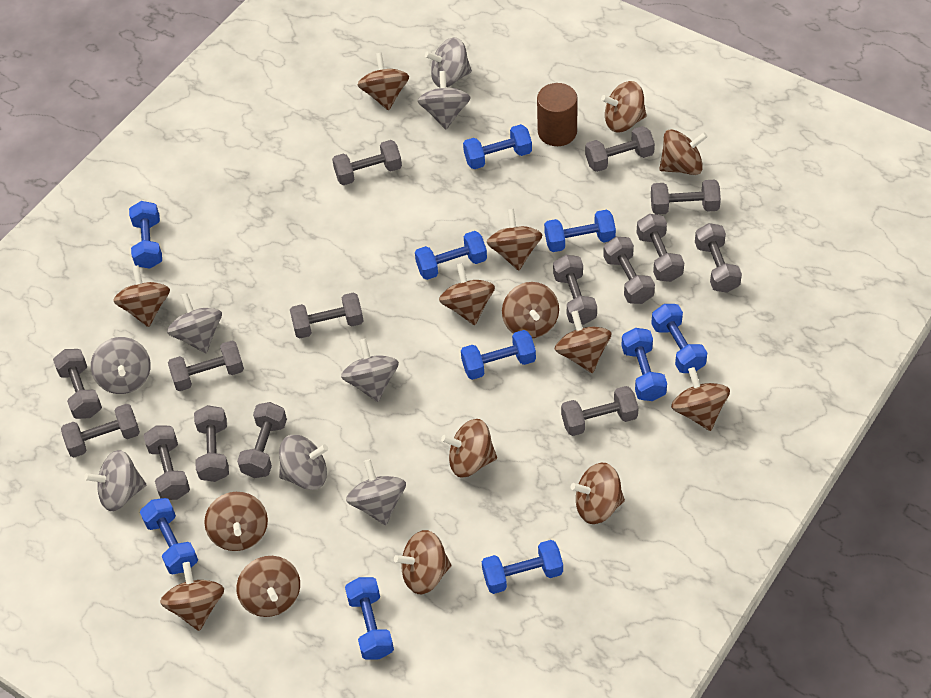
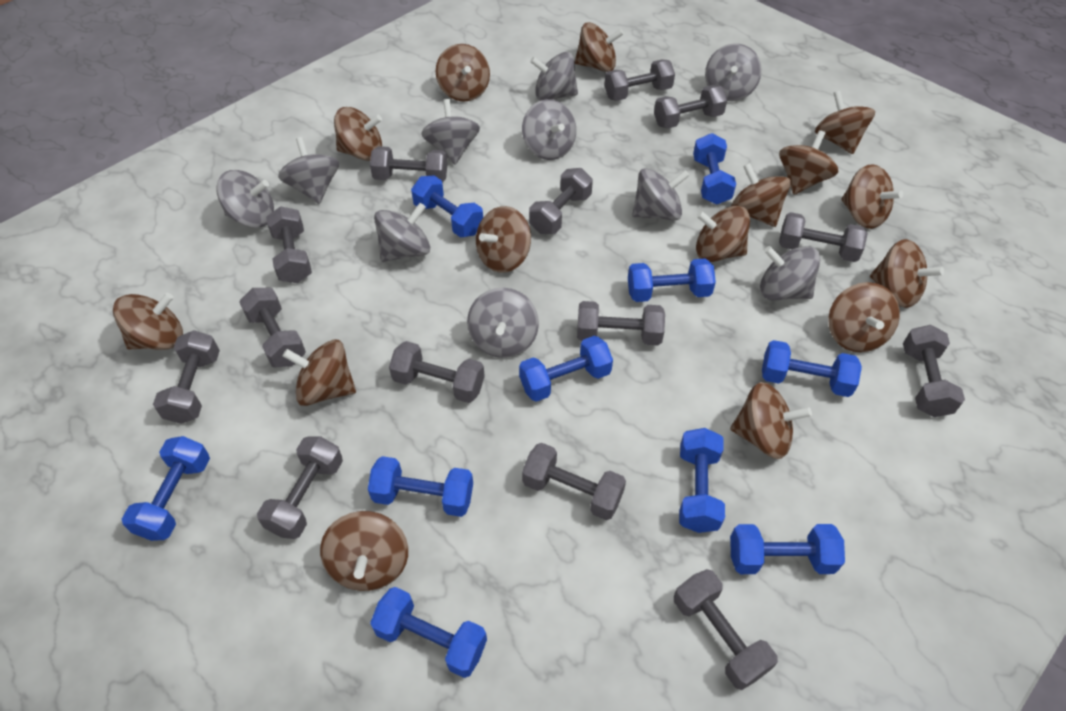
brown cylinder: 1 -> 0
grey dumbbell: 15 -> 14
grey spinning top: 8 -> 10

